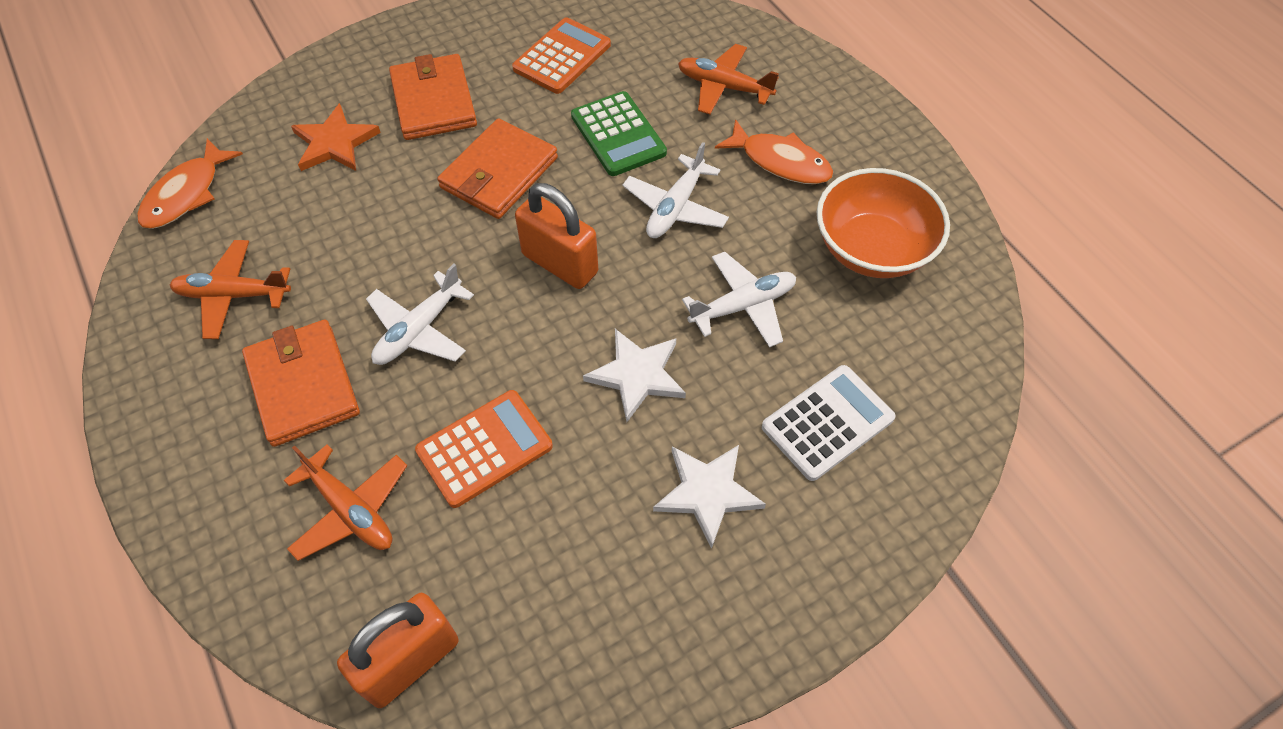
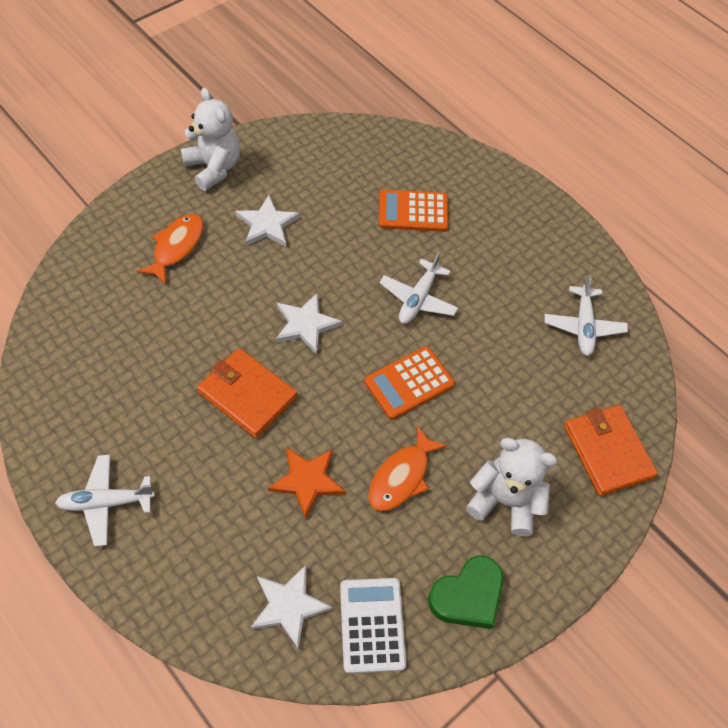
green calculator: 1 -> 0
green heart: 0 -> 1
orange bowl: 1 -> 0
orange padlock: 2 -> 0
orange plane: 3 -> 0
orange wallet: 3 -> 2
white star: 2 -> 3
white teddy bear: 0 -> 2

